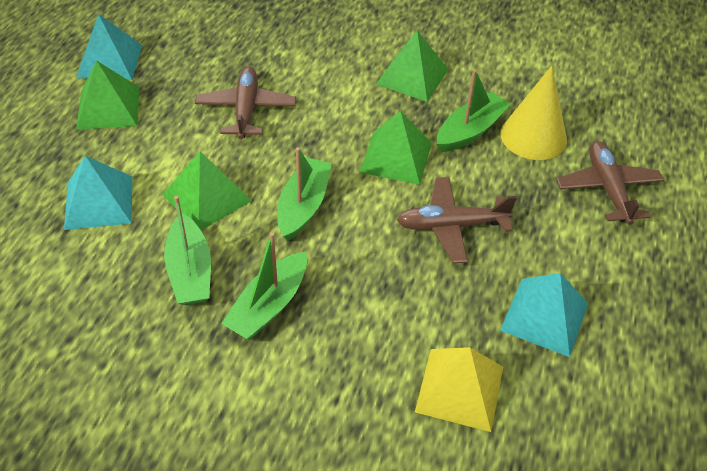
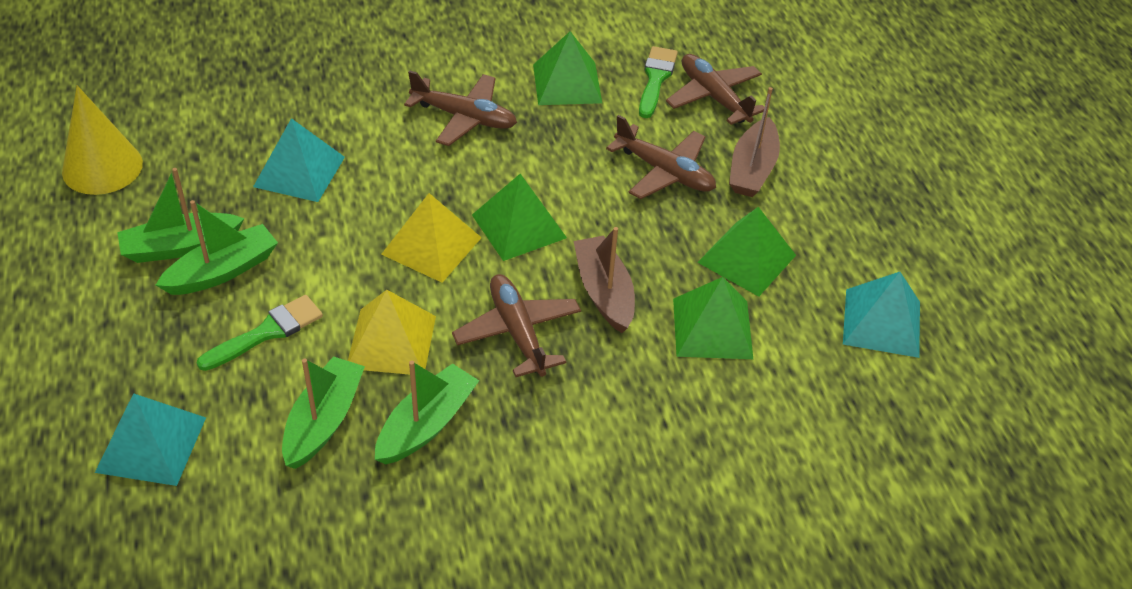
brown boat: 0 -> 2
brown plane: 3 -> 4
green brush: 0 -> 2
yellow pyramid: 1 -> 2

